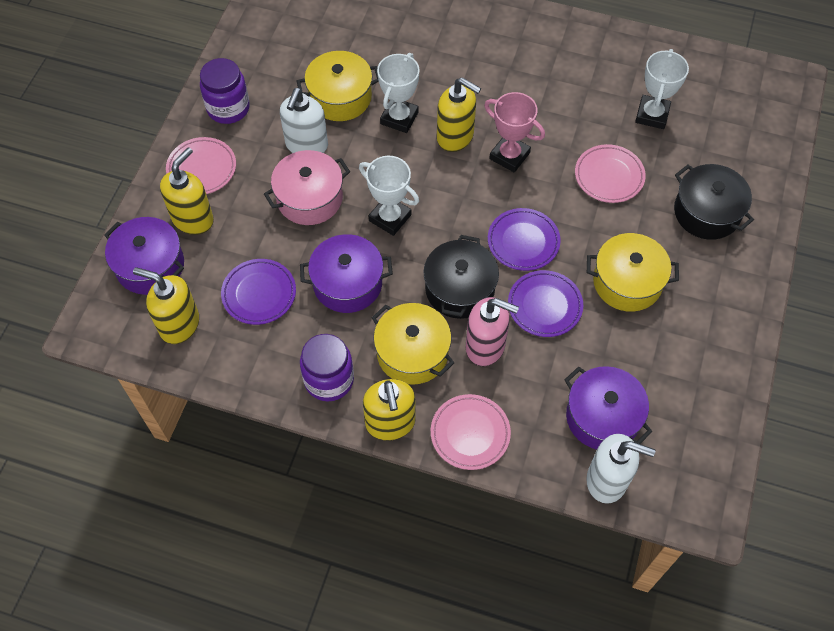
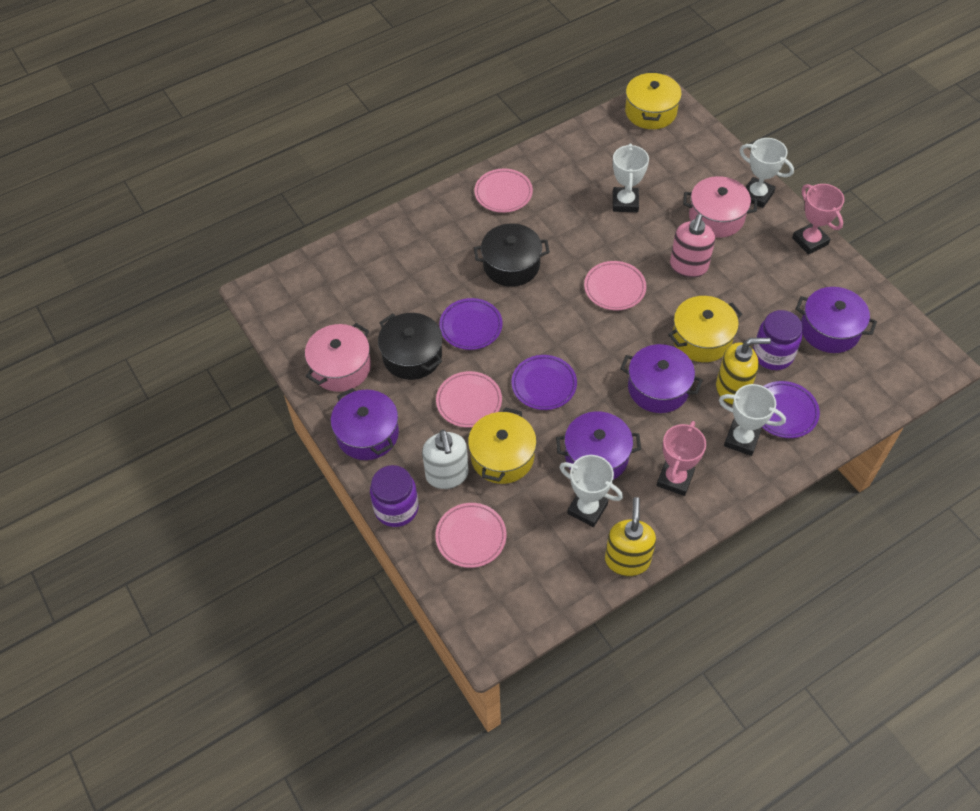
pink plate: 3 -> 4
pink pot: 1 -> 2
pink trophy: 1 -> 2
purple pot: 3 -> 4
white soap dispenser: 2 -> 1
white trophy: 3 -> 4
yellow soap dispenser: 4 -> 2

